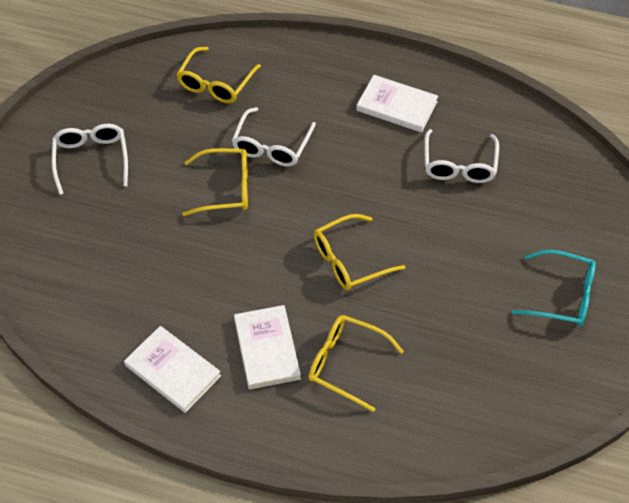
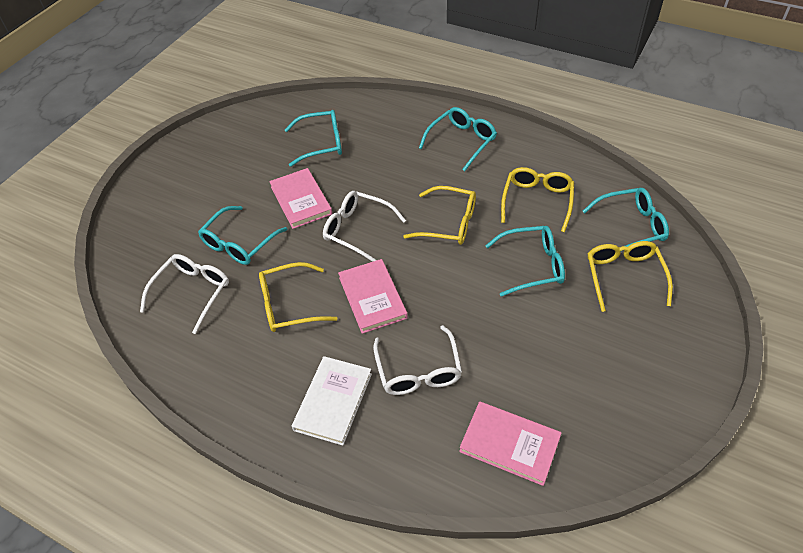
pink book: 0 -> 3
turquoise glasses: 1 -> 5
white book: 3 -> 1

